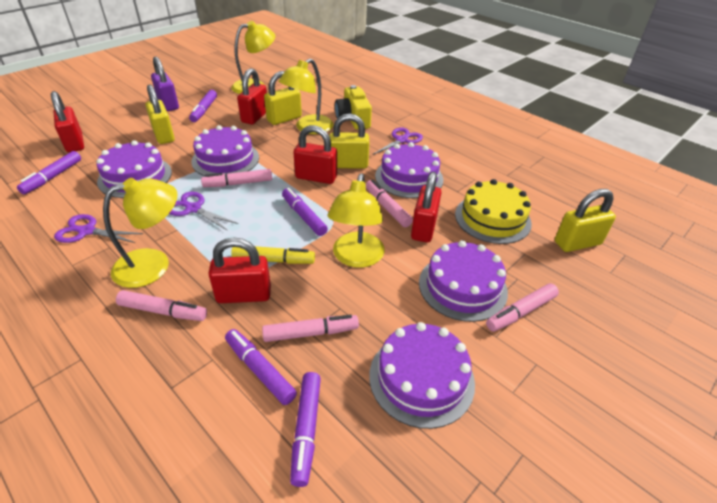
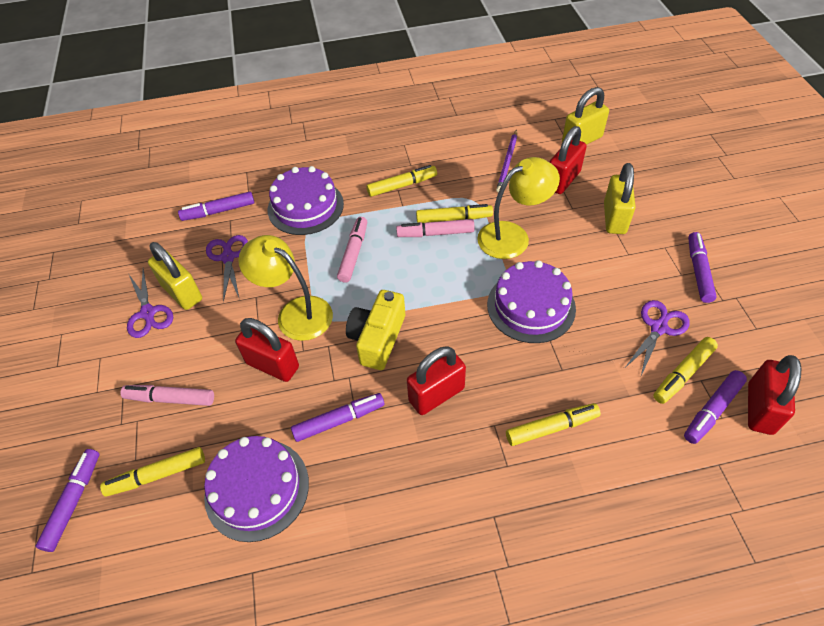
pink marker: 5 -> 3
purple cake: 5 -> 3
purple padlock: 1 -> 0
purple pencil: 0 -> 1
red padlock: 5 -> 4
yellow cake: 1 -> 0
yellow lamp: 4 -> 2
yellow marker: 1 -> 5
yellow padlock: 4 -> 3

